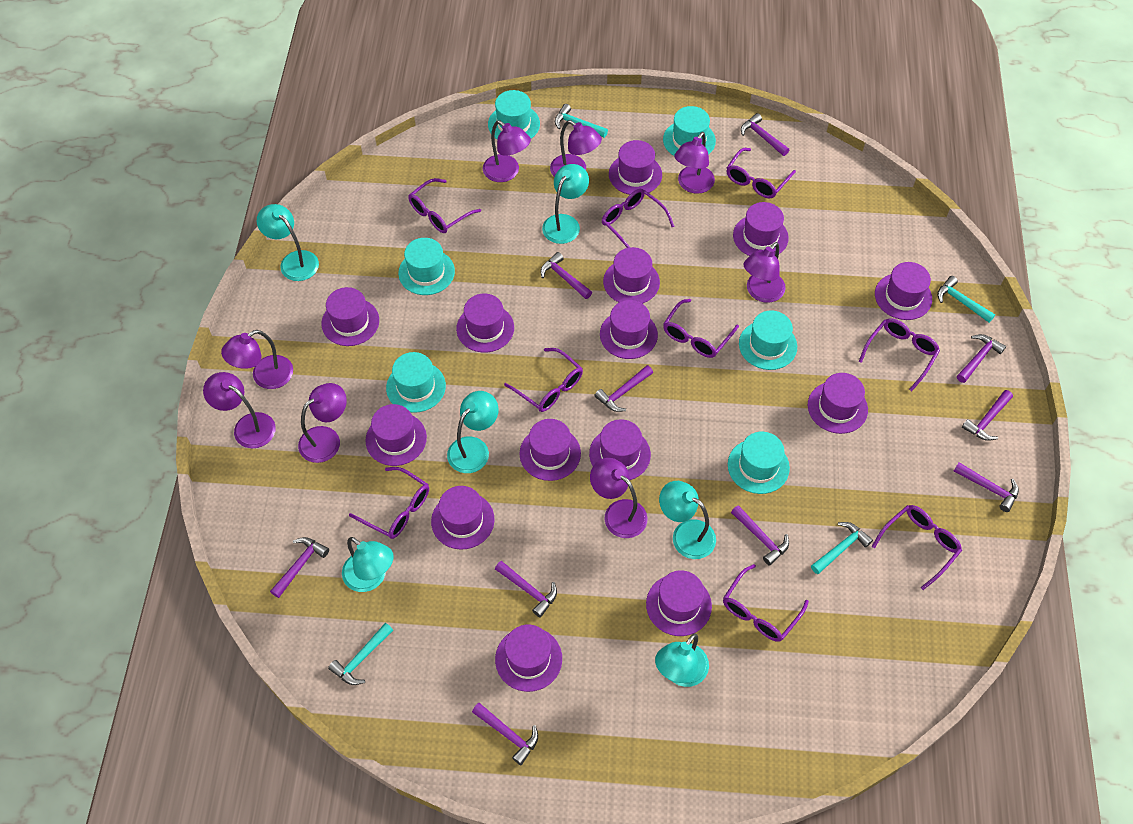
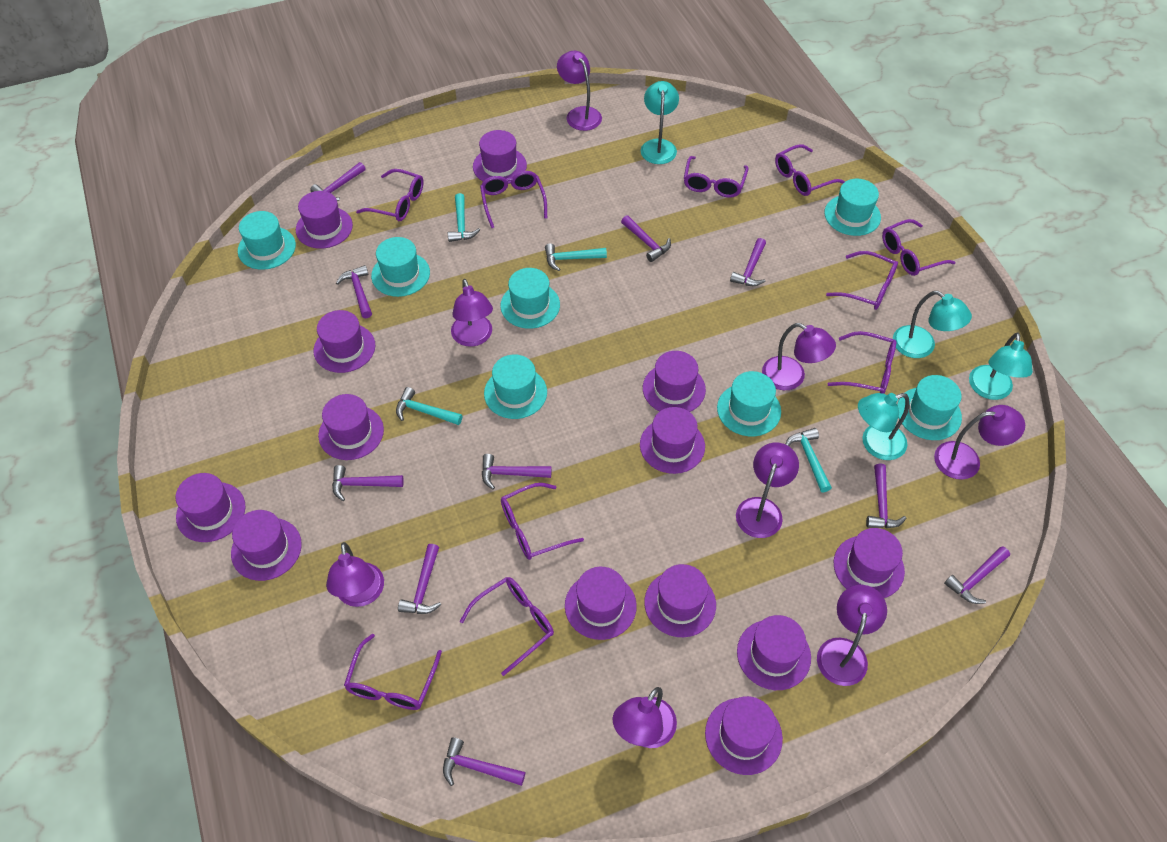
purple glasses: 9 -> 10
purple hat: 14 -> 13
turquoise hat: 6 -> 7
turquoise lamp: 6 -> 4

